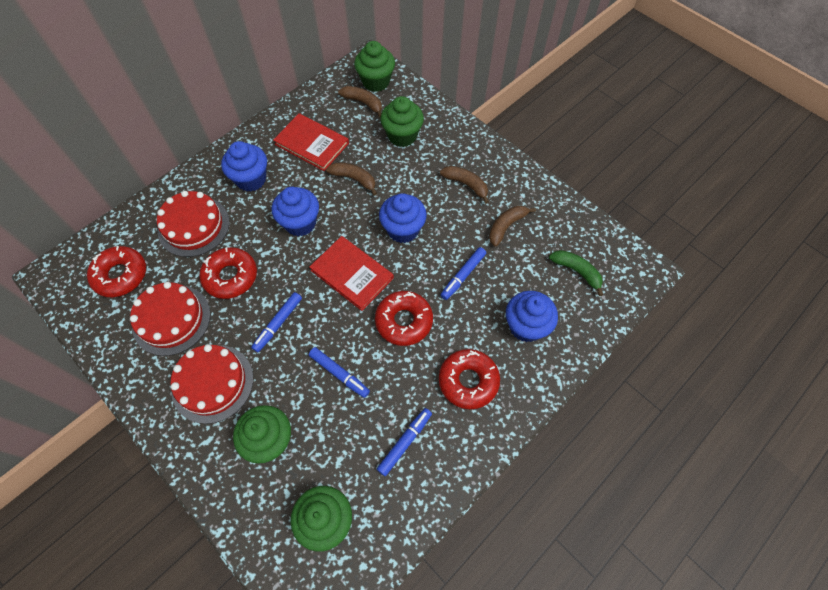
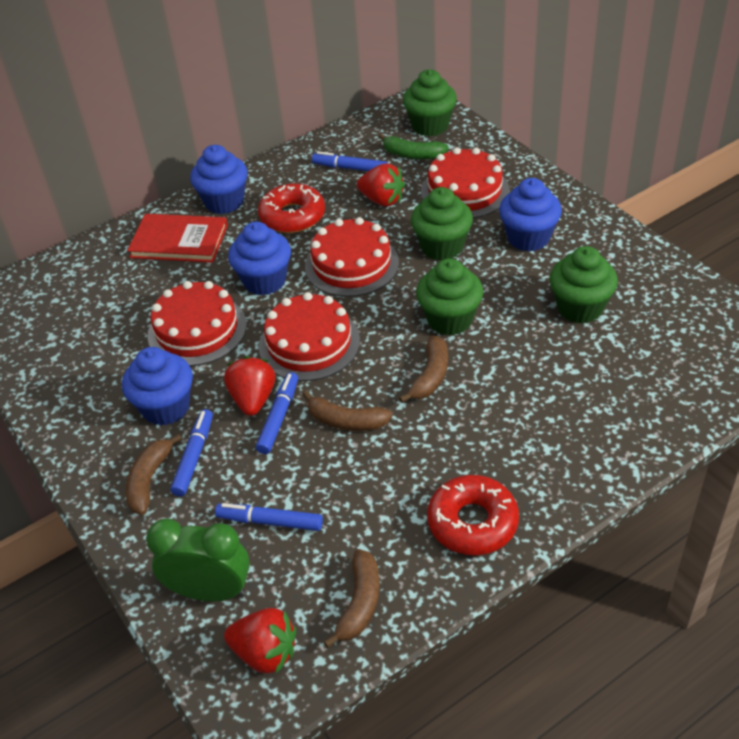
green clock: 0 -> 1
red book: 2 -> 1
red cake: 3 -> 4
red donut: 4 -> 2
red strawberry: 0 -> 3

